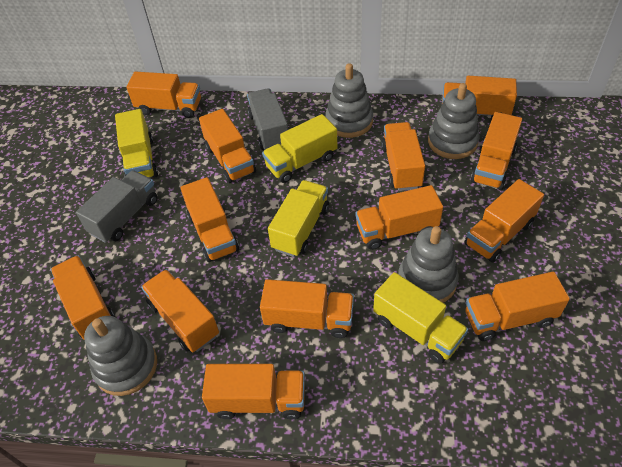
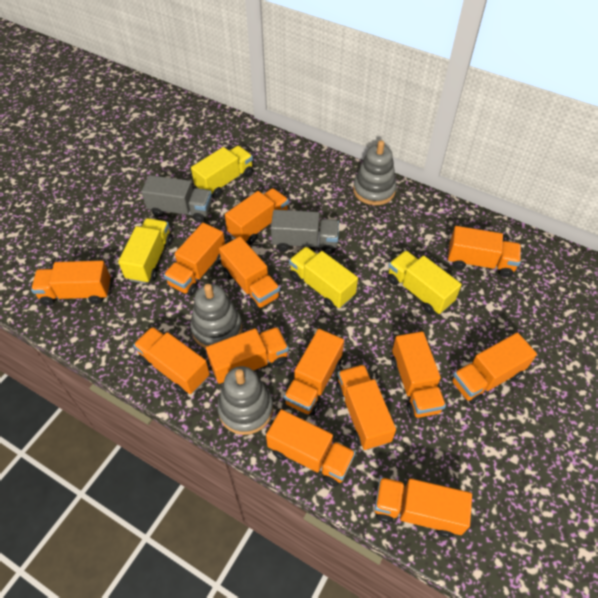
grey stacking toy: 4 -> 3

